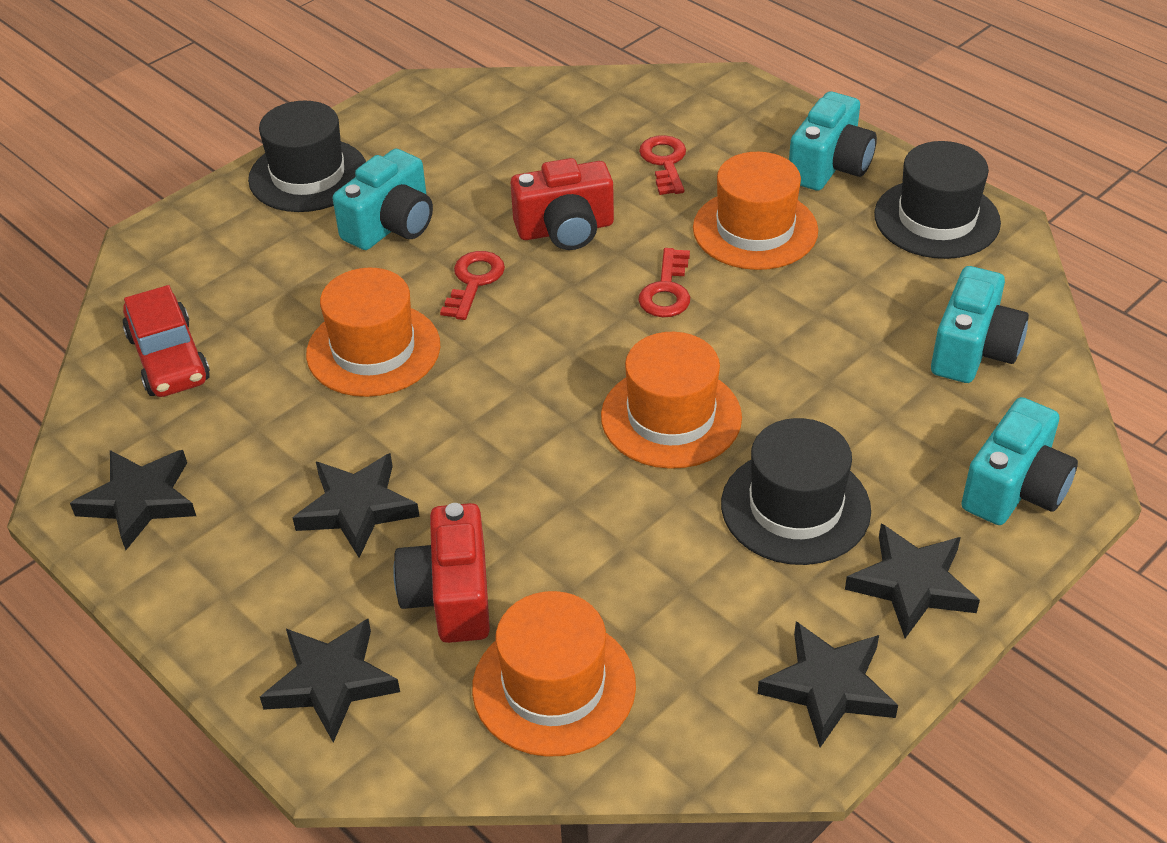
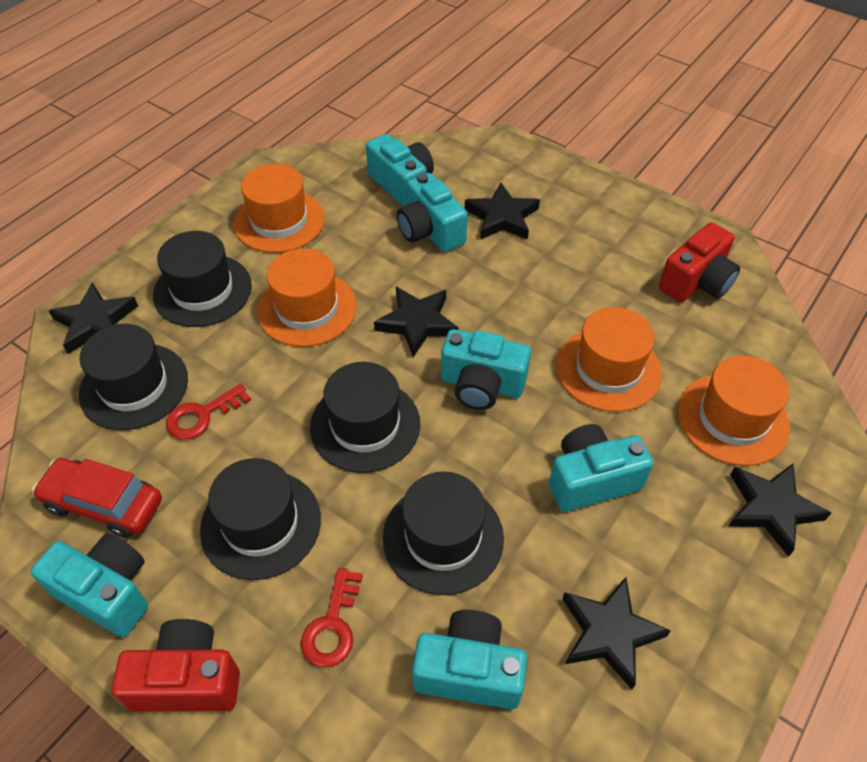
black hat: 3 -> 5
red key: 3 -> 2
turquoise camera: 4 -> 6

